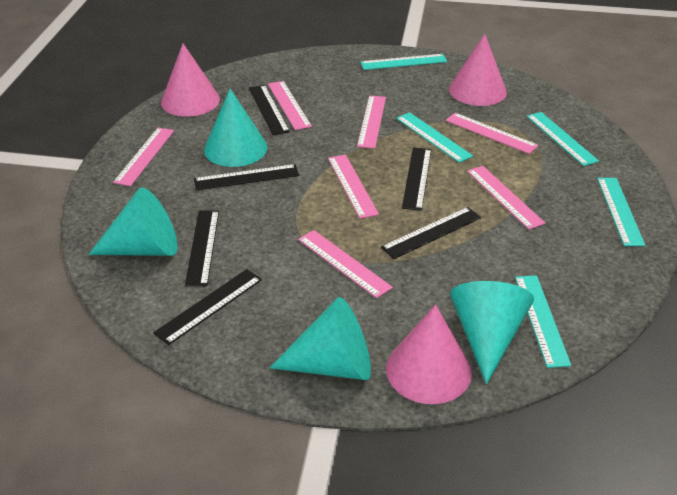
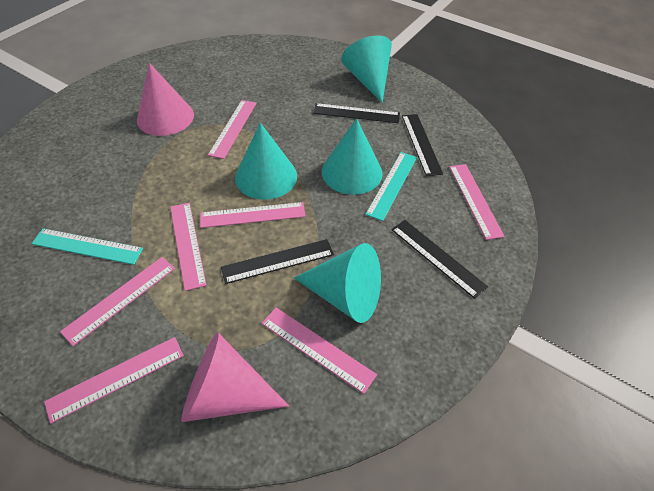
black ruler: 6 -> 4
pink cone: 3 -> 2
turquoise ruler: 5 -> 2

